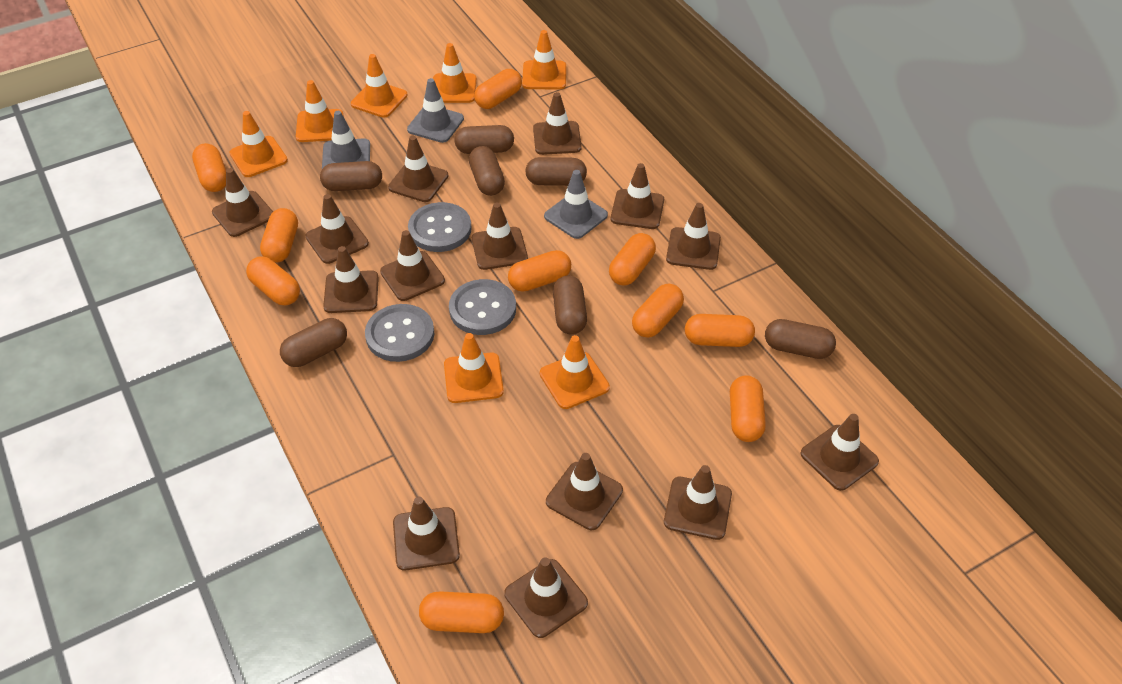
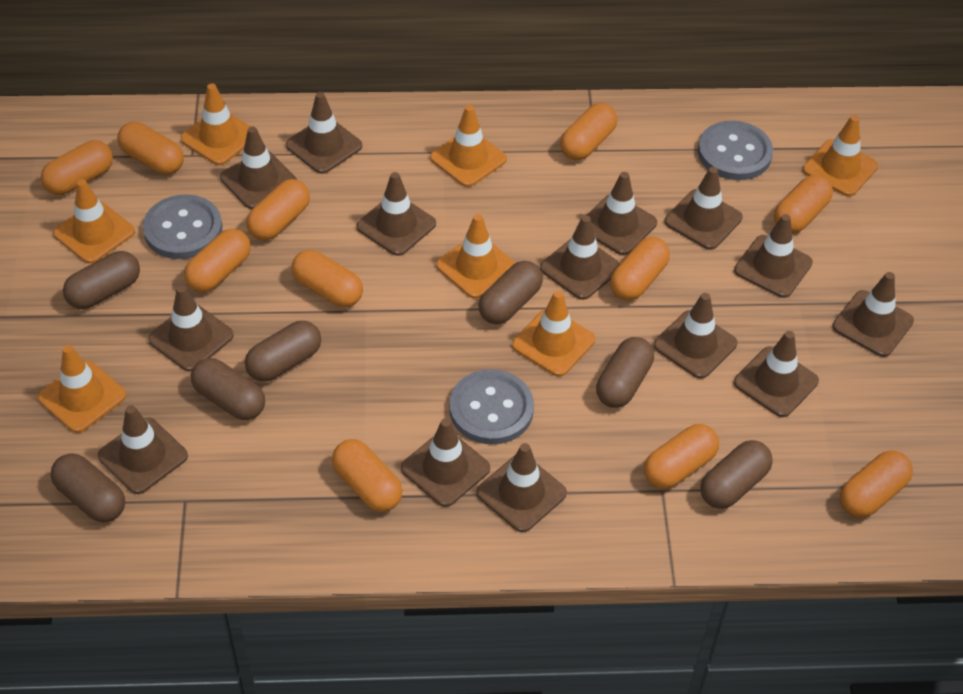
grey traffic cone: 3 -> 0
orange capsule: 10 -> 11

